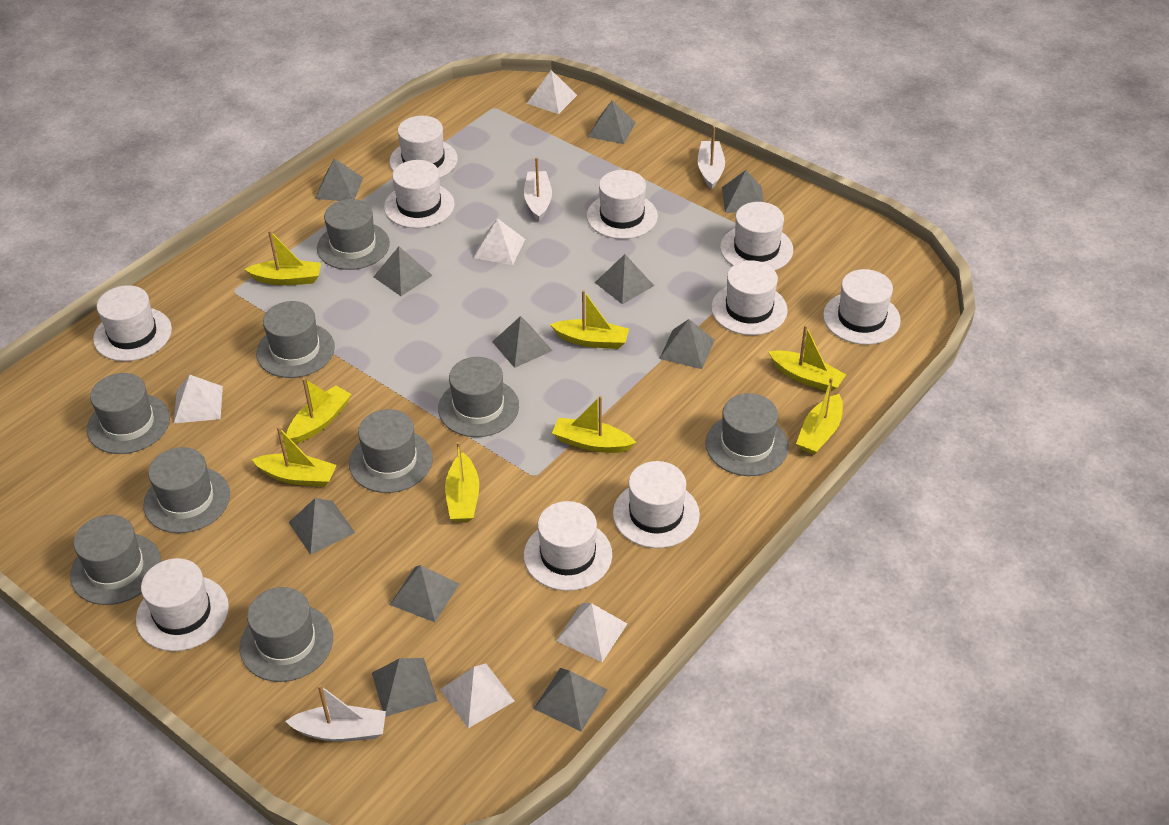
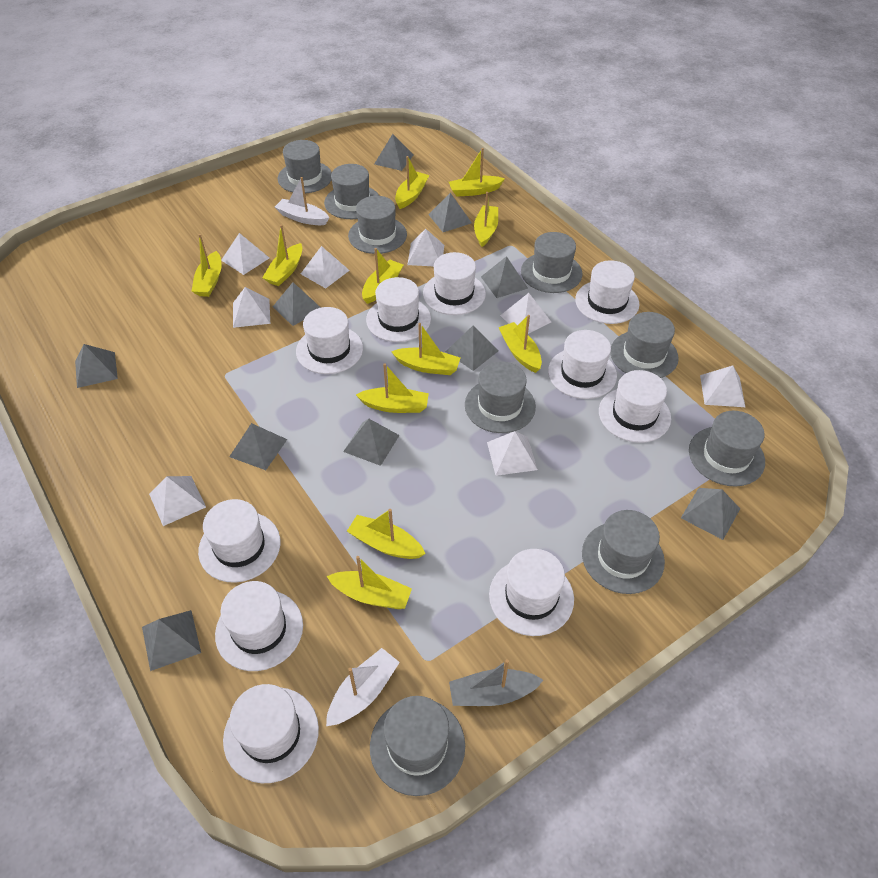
grey boat: 0 -> 1
grey pyramid: 11 -> 10
white boat: 3 -> 2
white pyramid: 5 -> 8
yellow boat: 8 -> 11

